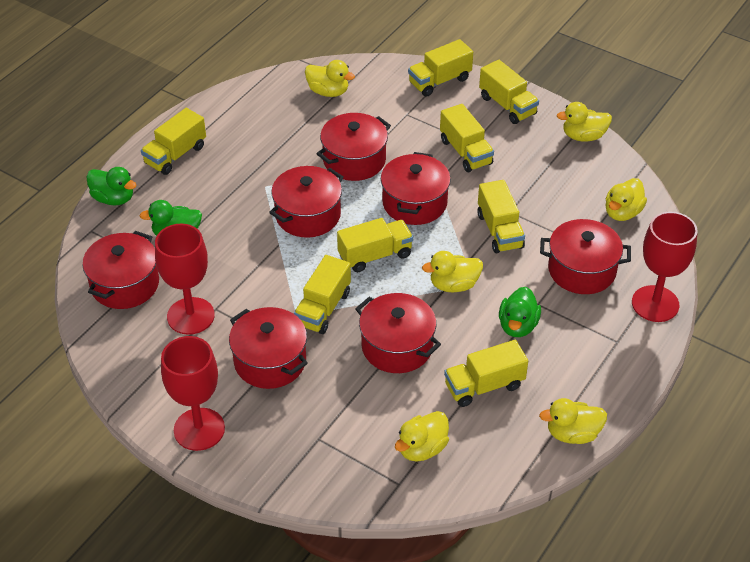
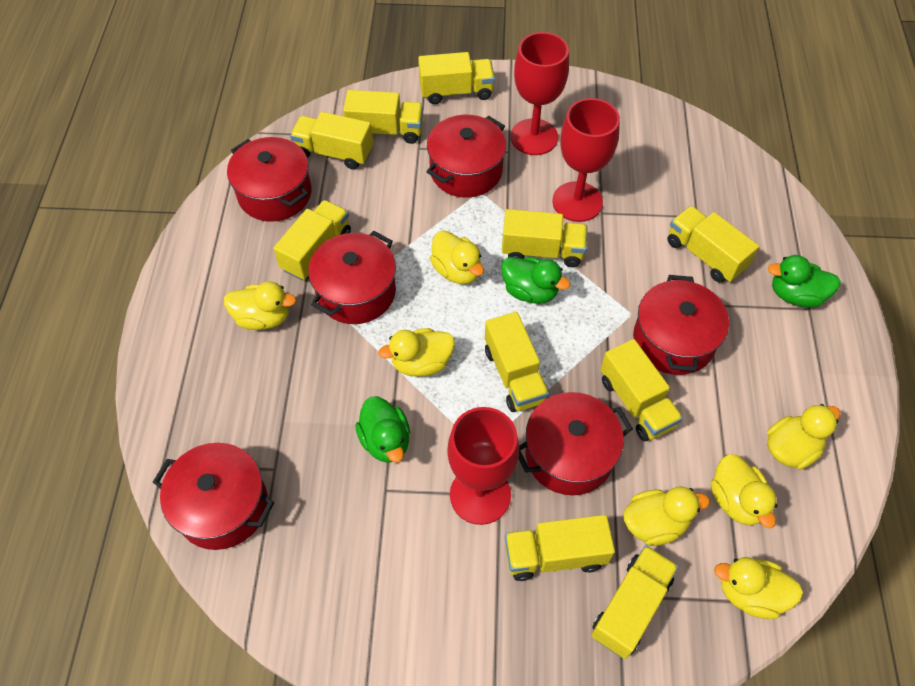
red pot: 7 -> 6
yellow duck: 6 -> 7
yellow truck: 8 -> 10

